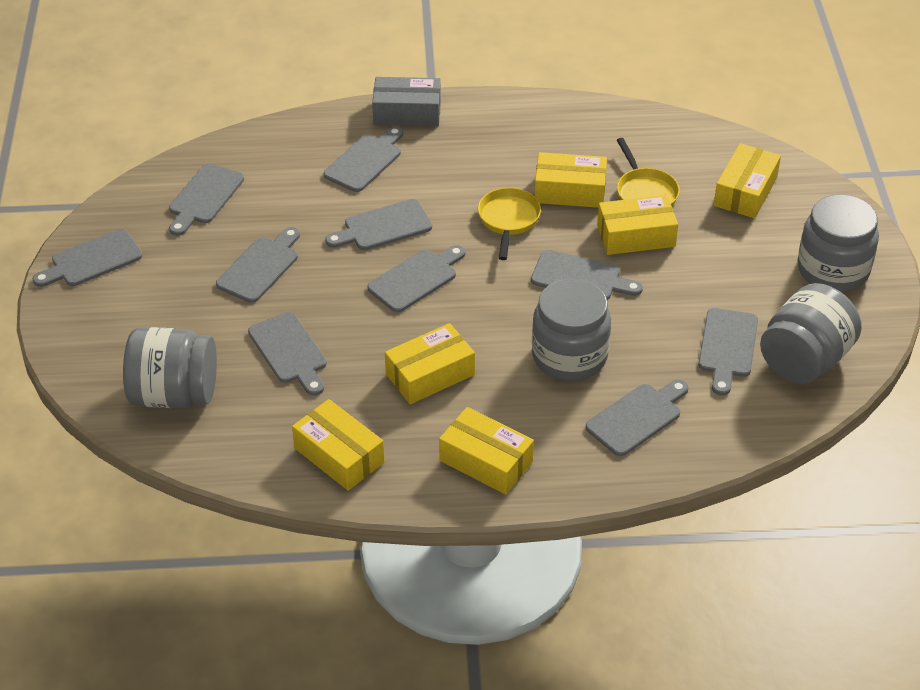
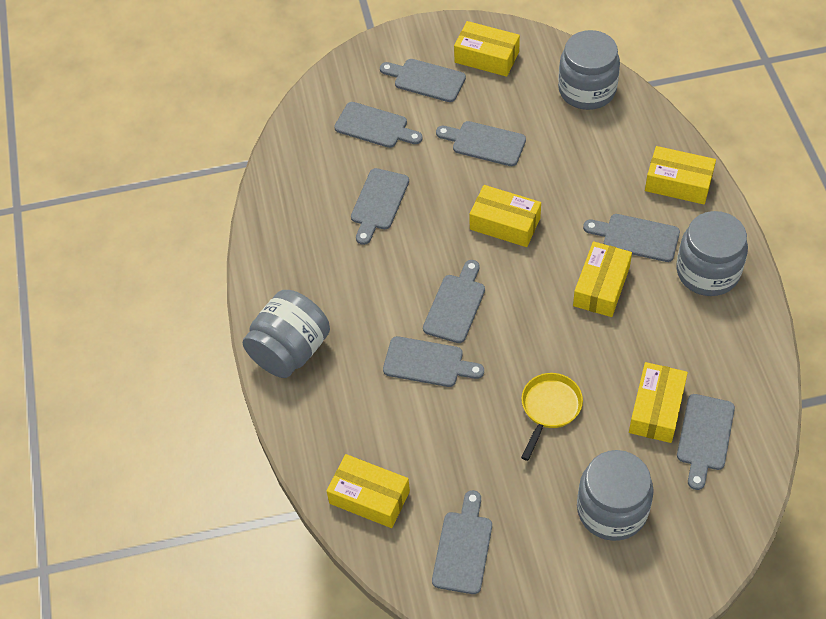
grey box: 1 -> 0
grey cutting board: 10 -> 9
yellow pan: 2 -> 1

